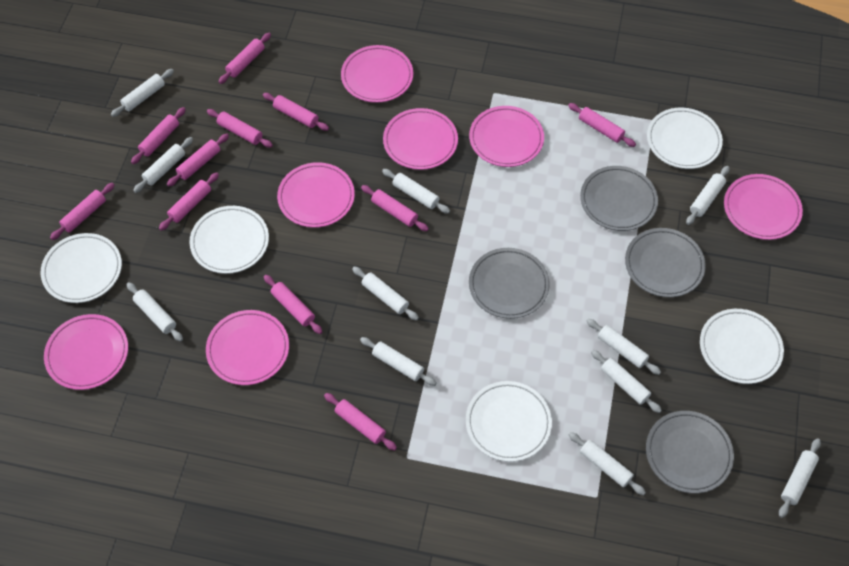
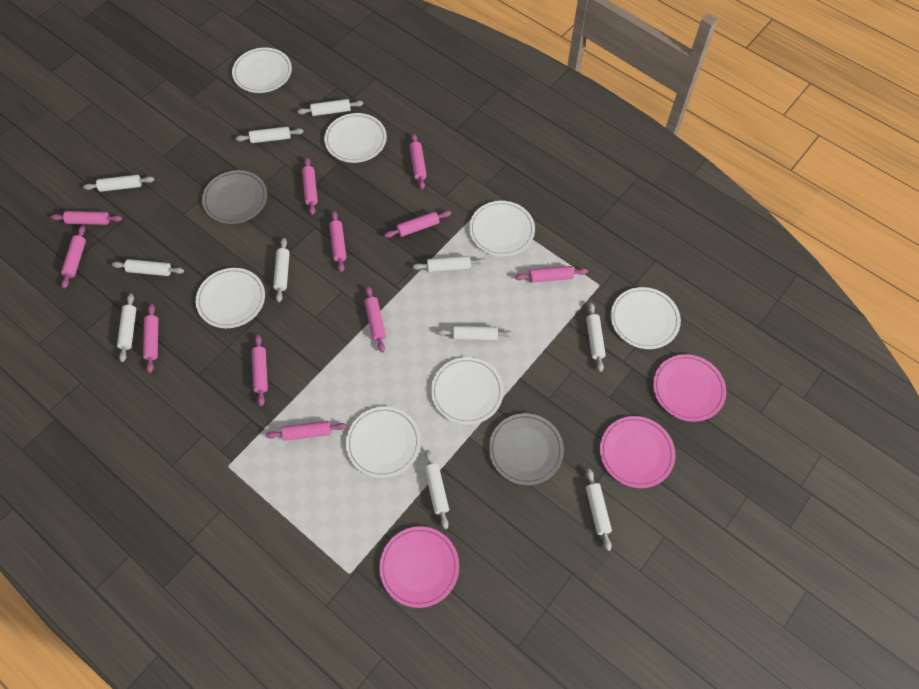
grey plate: 4 -> 2
pink plate: 7 -> 3
white plate: 5 -> 7

